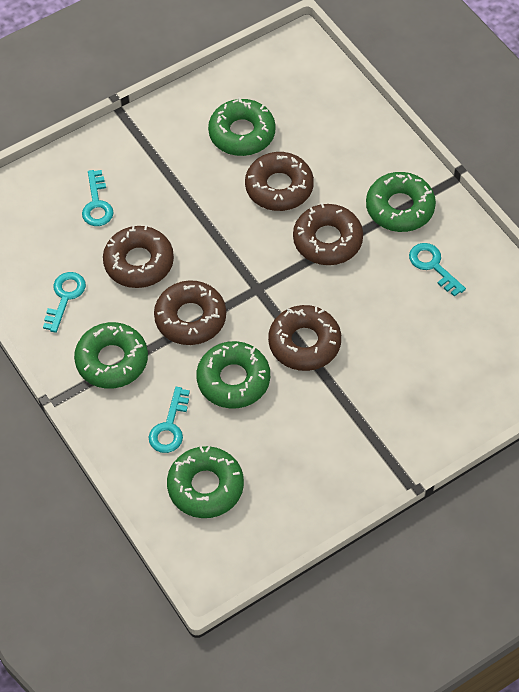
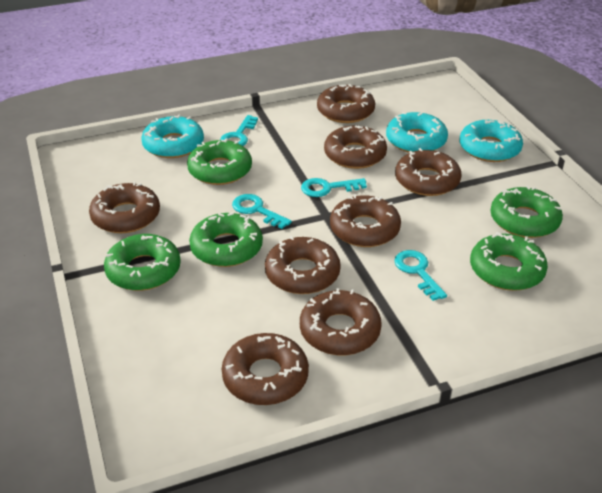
brown donut: 5 -> 8
turquoise donut: 0 -> 3

